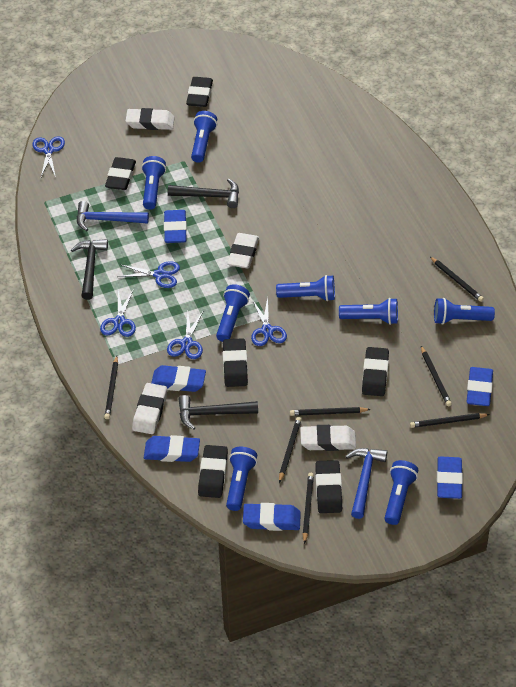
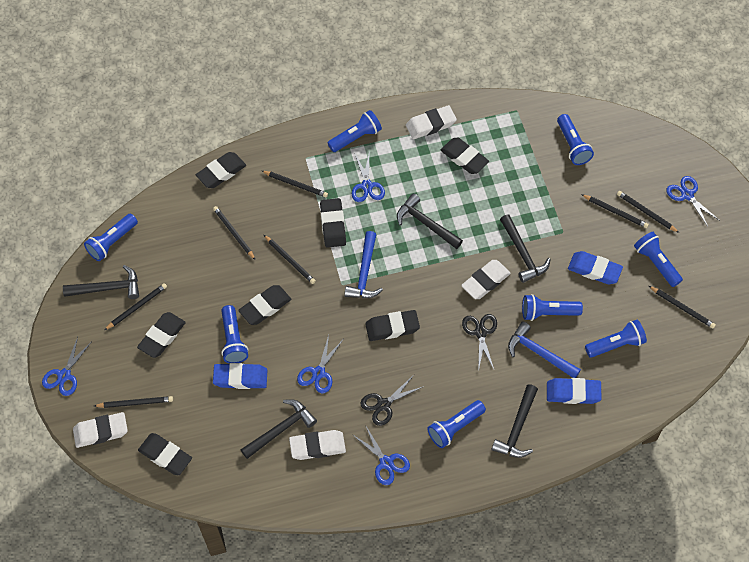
black eraser: 6 -> 7
black hammer: 3 -> 5
black pencil: 7 -> 8
black scissors: 0 -> 2
blue eraser: 6 -> 3

